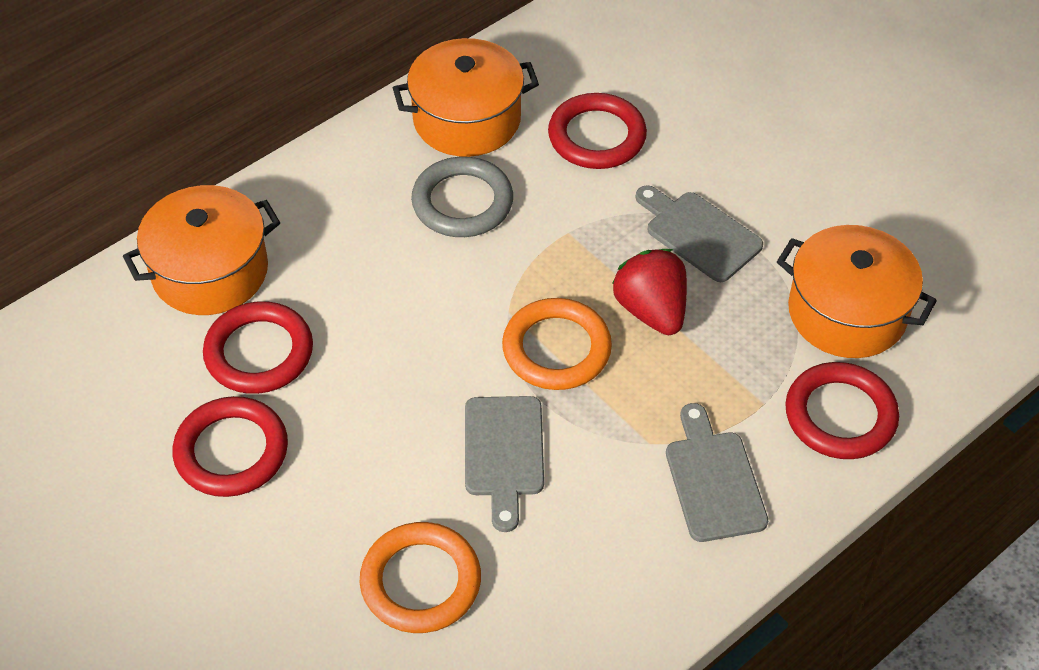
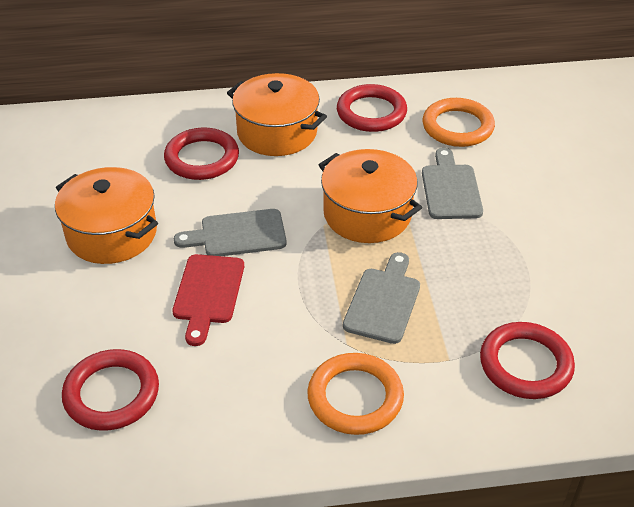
grey ring: 1 -> 0
red cutting board: 0 -> 1
red strawberry: 1 -> 0

